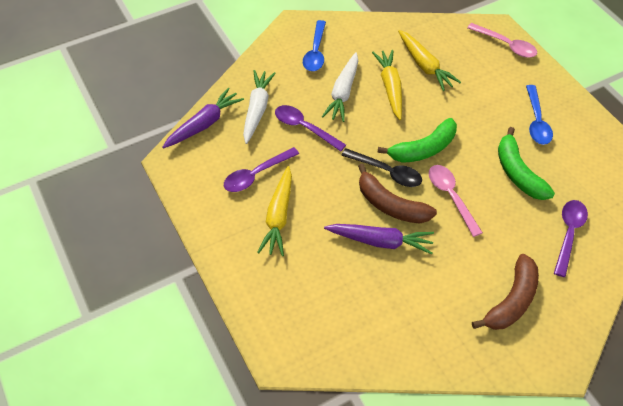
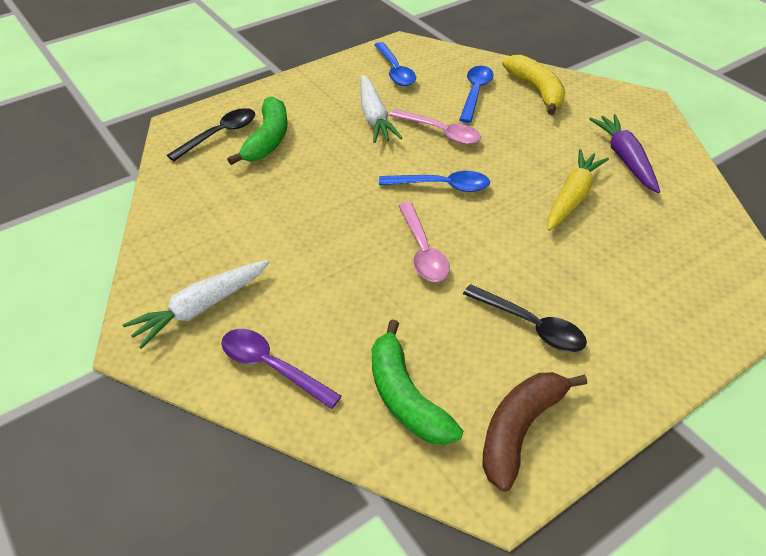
black spoon: 1 -> 2
blue spoon: 2 -> 3
brown banana: 2 -> 1
purple carrot: 2 -> 1
purple spoon: 3 -> 1
yellow banana: 0 -> 1
yellow carrot: 3 -> 1

